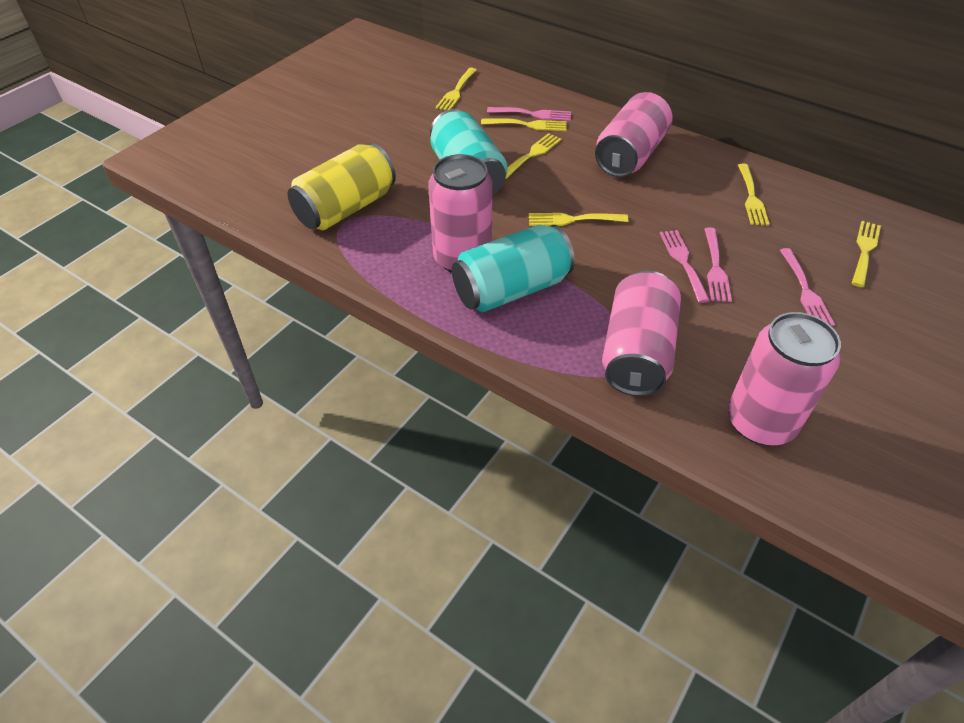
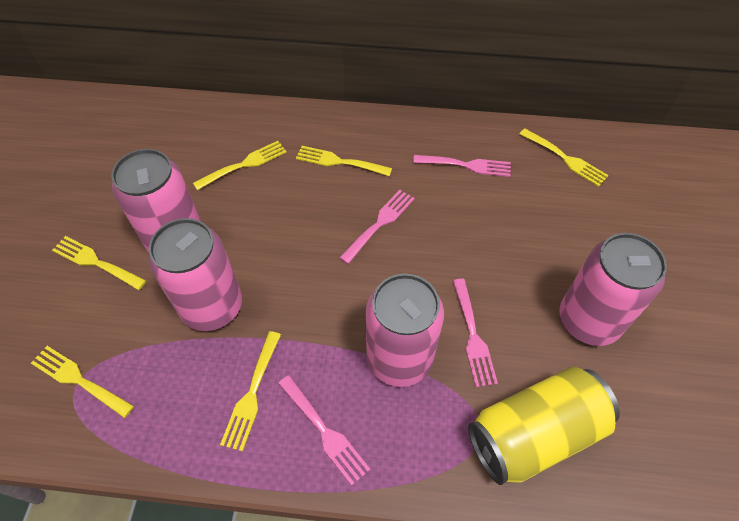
turquoise can: 2 -> 0

